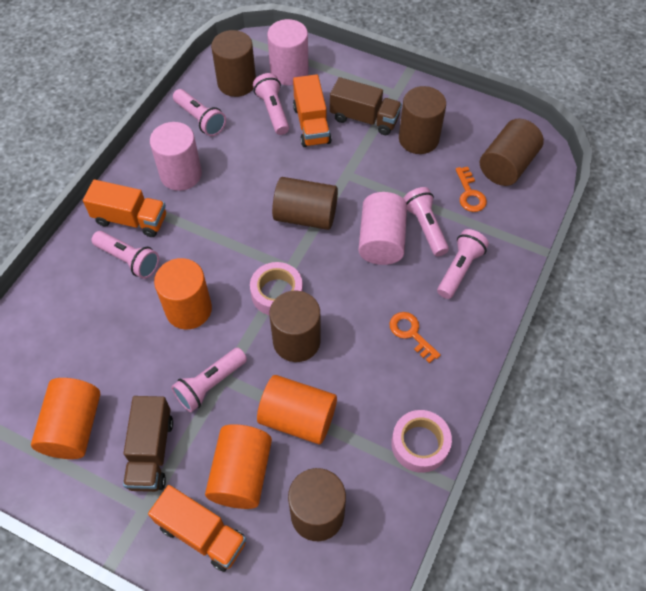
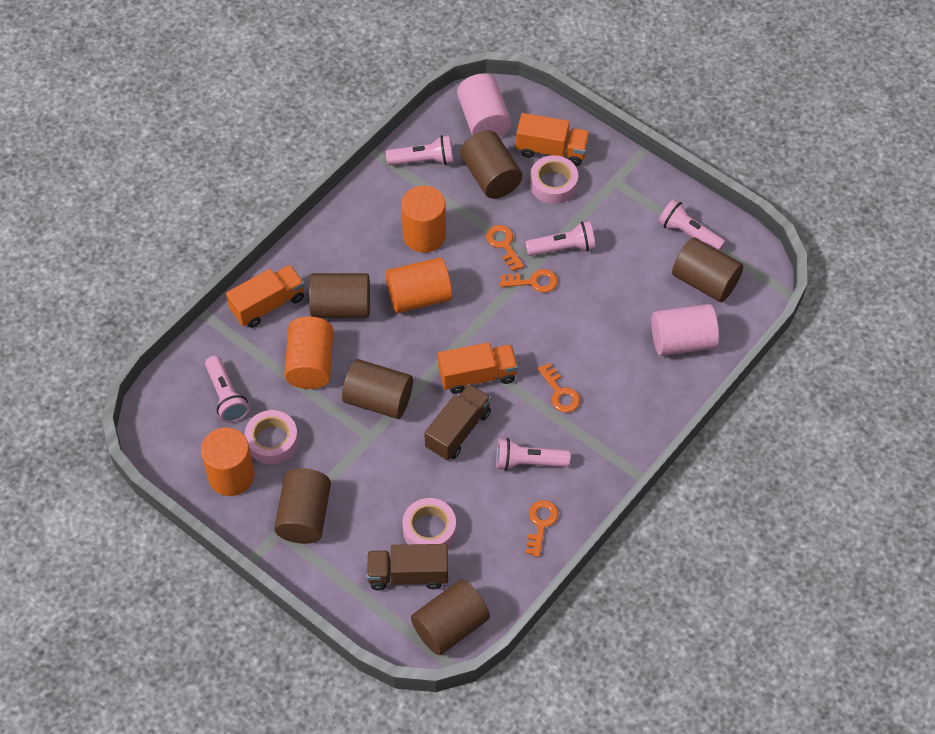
orange key: 2 -> 4
pink cylinder: 3 -> 2
pink flashlight: 6 -> 5
pink tape: 2 -> 3

